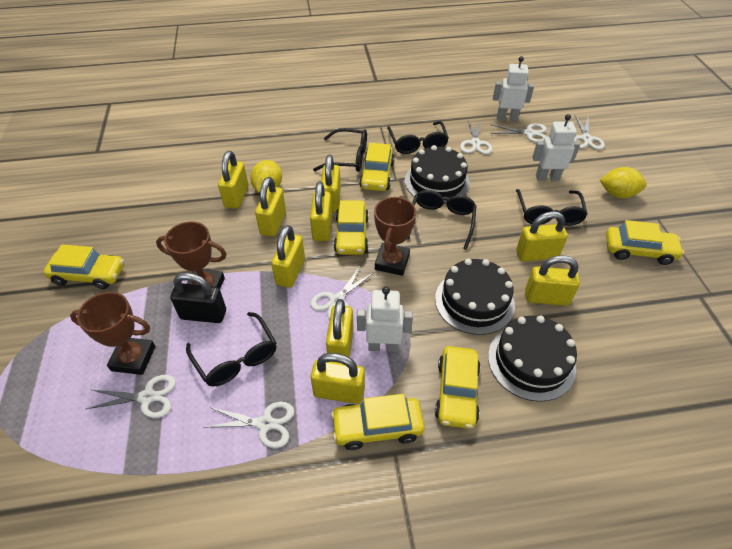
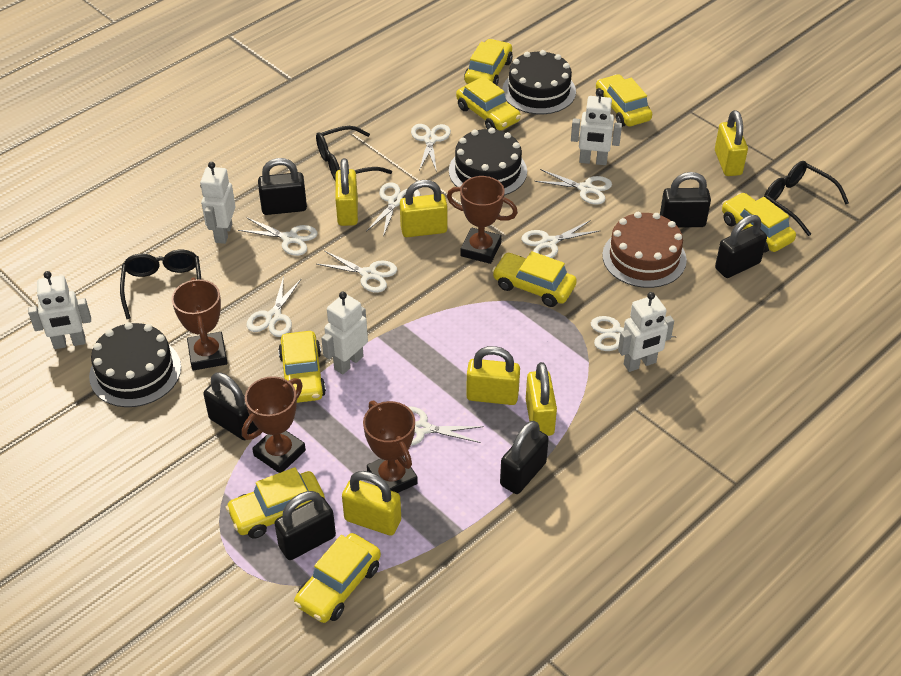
black glasses: 5 -> 3
black padlock: 1 -> 6
brown cake: 0 -> 1
brown trophy: 3 -> 4
white robot: 3 -> 5
white scissors: 6 -> 9
yellow car: 6 -> 8
yellow lemon: 2 -> 0
yellow padlock: 9 -> 6

